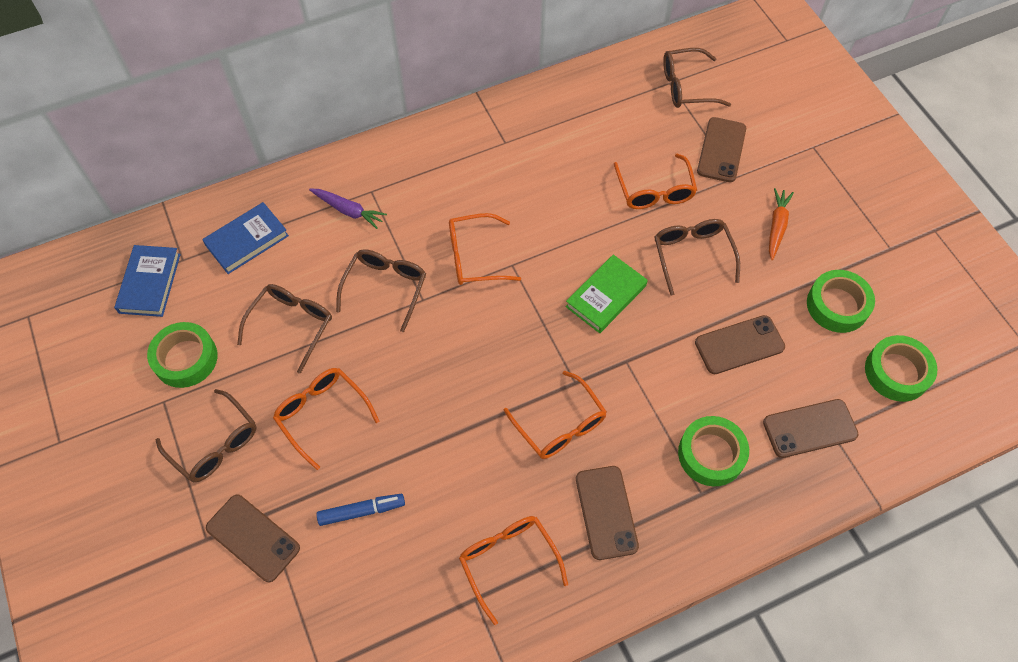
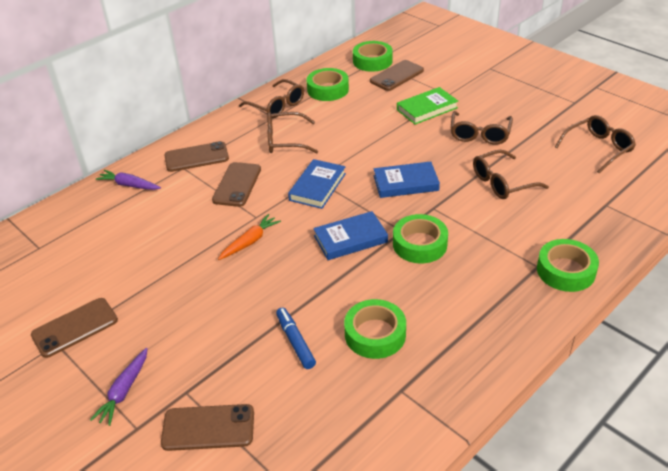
blue book: 2 -> 3
green tape: 4 -> 5
orange glasses: 5 -> 0
purple carrot: 1 -> 2

